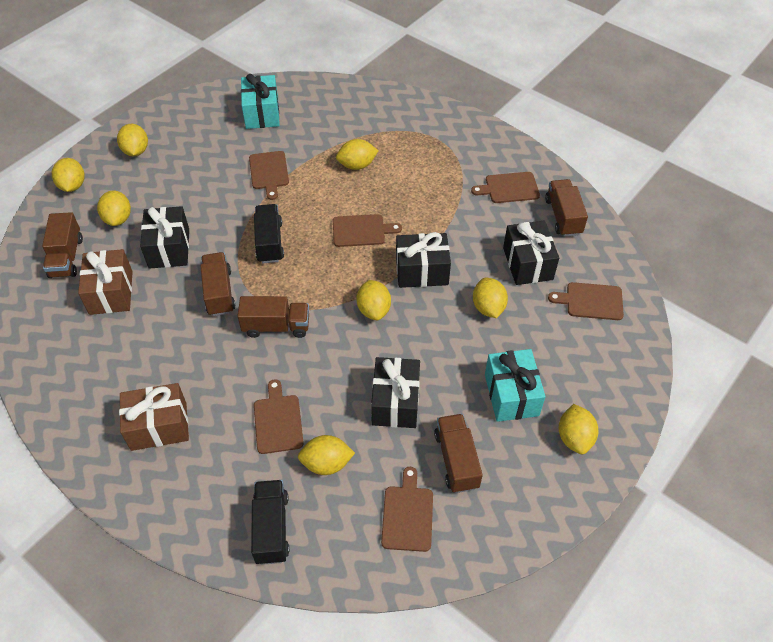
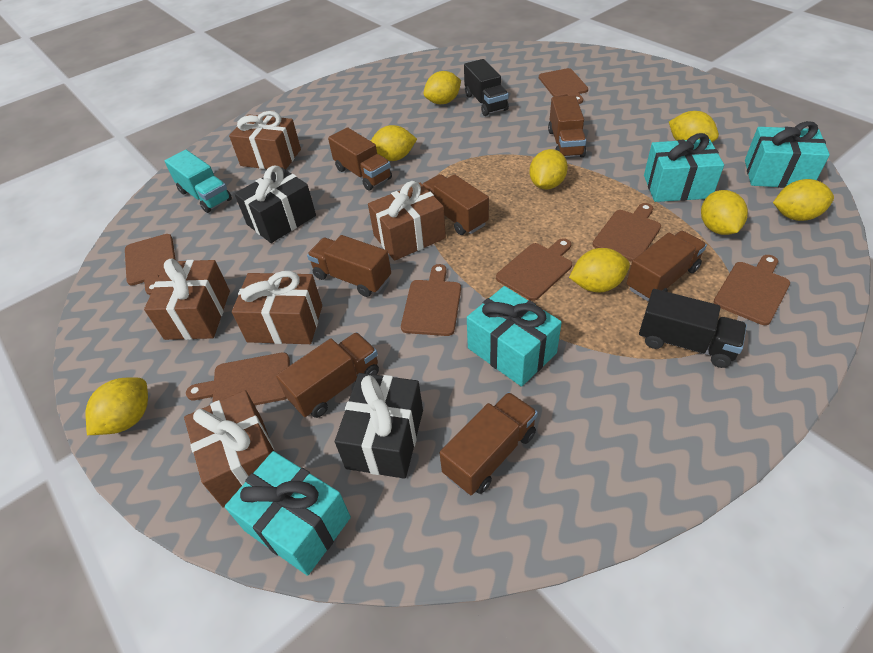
black gift: 4 -> 2
brown cutting board: 6 -> 7
brown gift: 2 -> 5
brown truck: 5 -> 7
turquoise gift: 2 -> 4
turquoise truck: 0 -> 1

